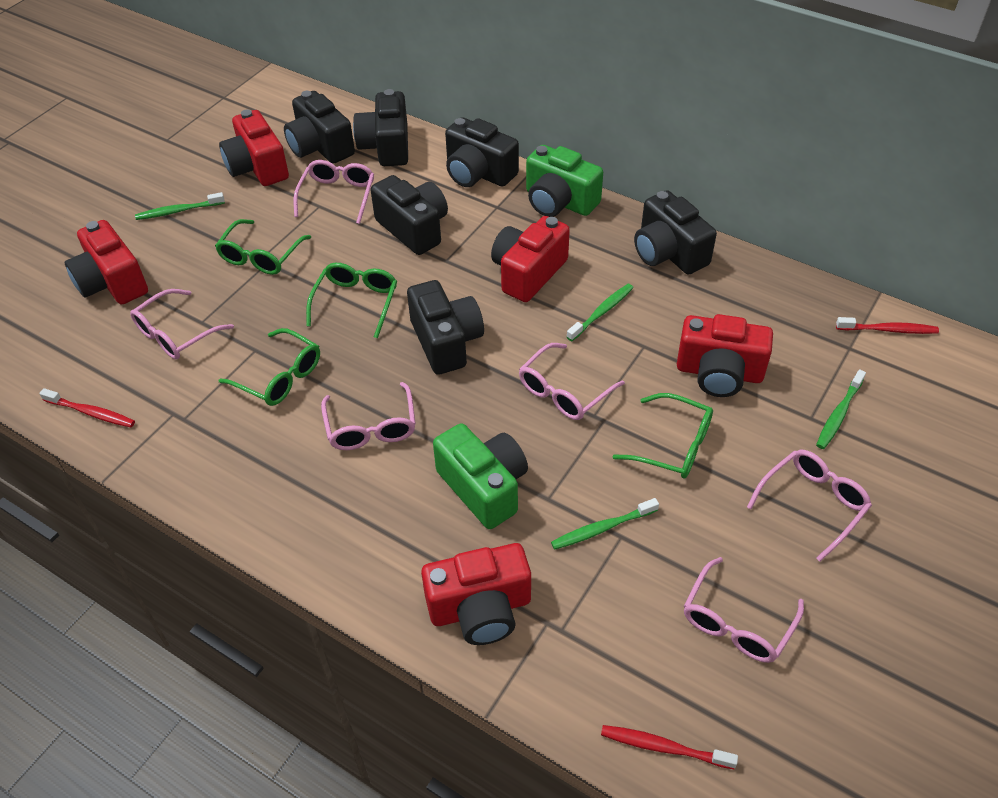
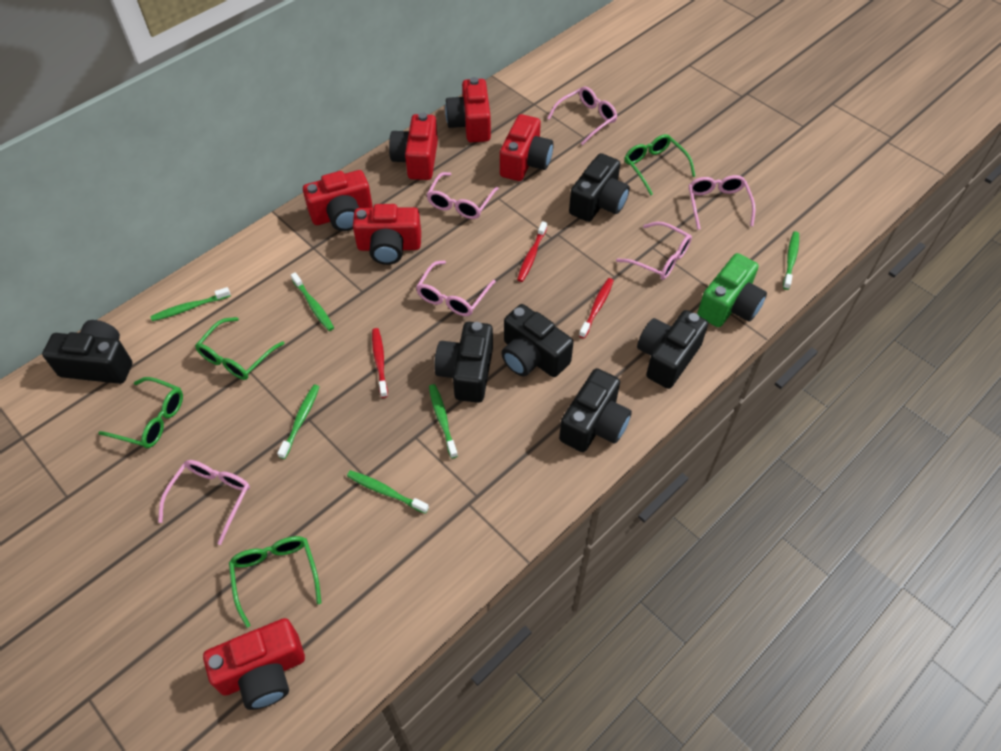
green camera: 2 -> 1
green toothbrush: 4 -> 6
red camera: 5 -> 6

